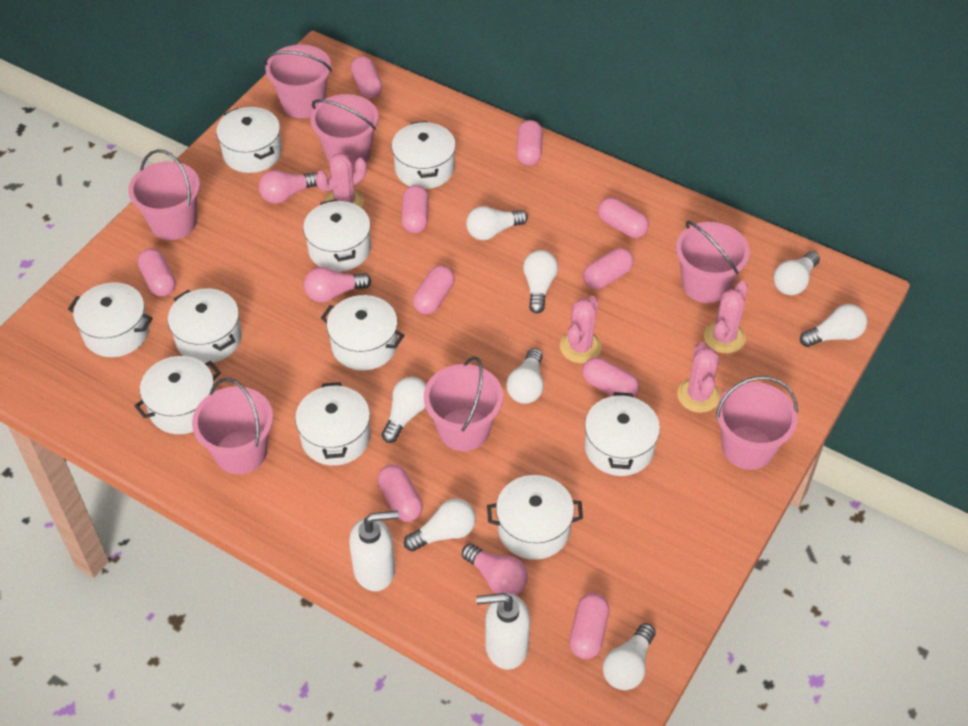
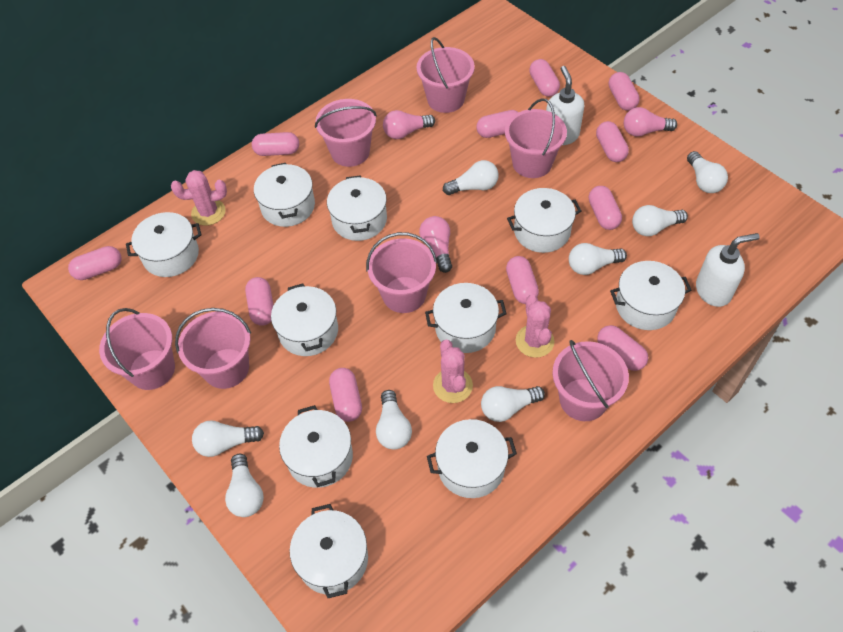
pink cactus: 4 -> 3
pink capsule: 10 -> 11

